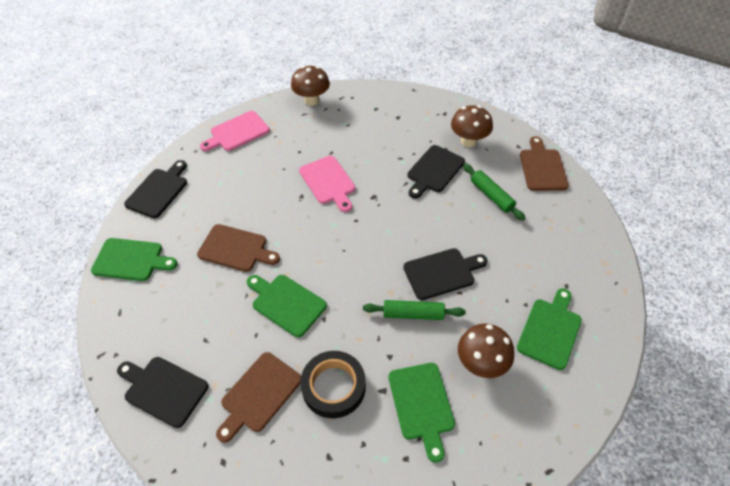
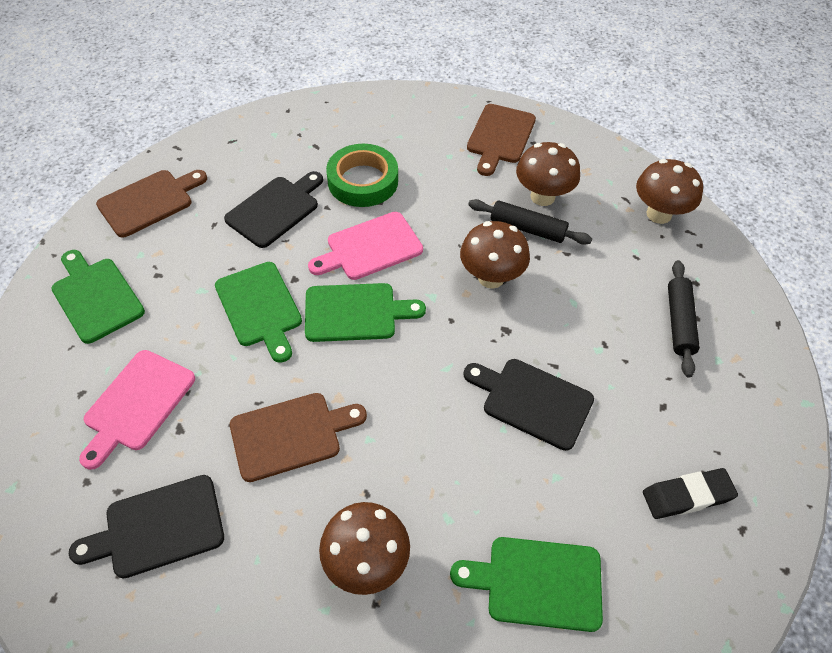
black cutting board: 4 -> 3
black eraser: 0 -> 1
black rolling pin: 0 -> 2
black tape: 1 -> 0
brown mushroom: 3 -> 4
green rolling pin: 2 -> 0
green tape: 0 -> 1

